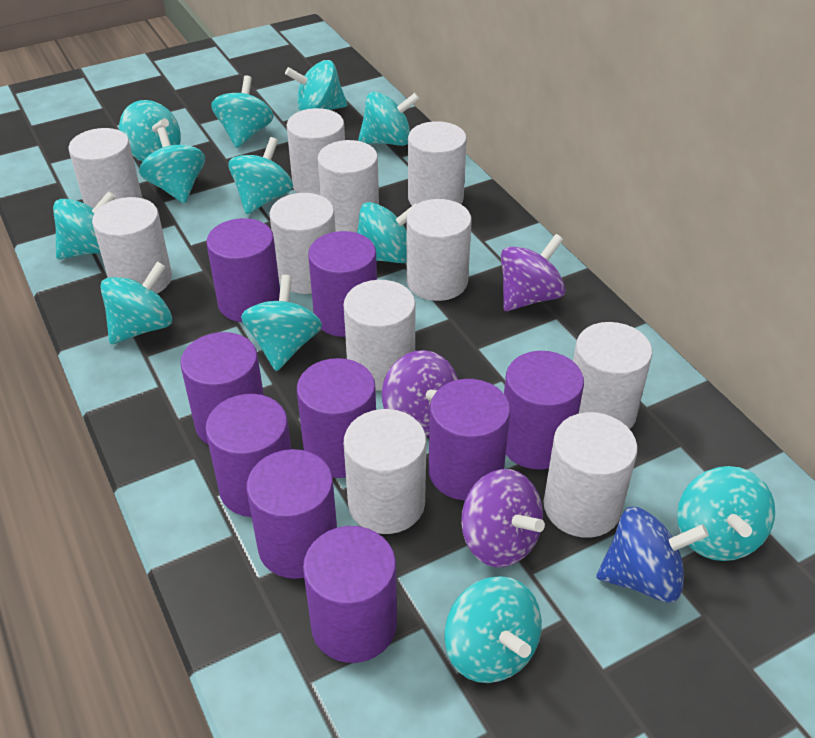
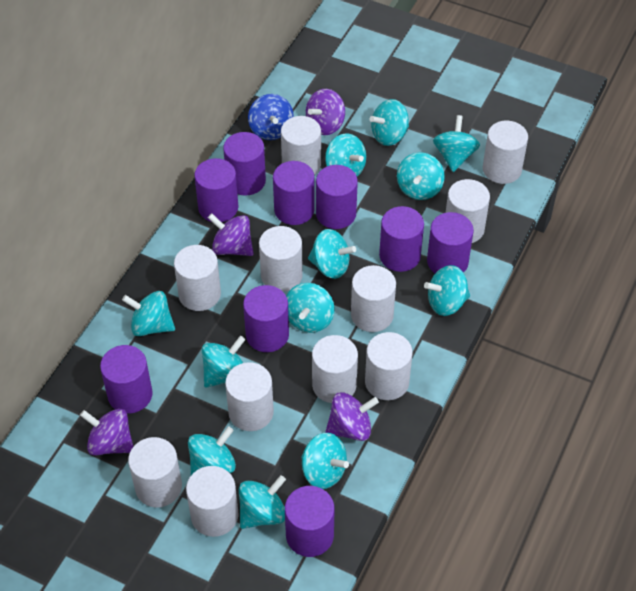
purple spinning top: 3 -> 4

